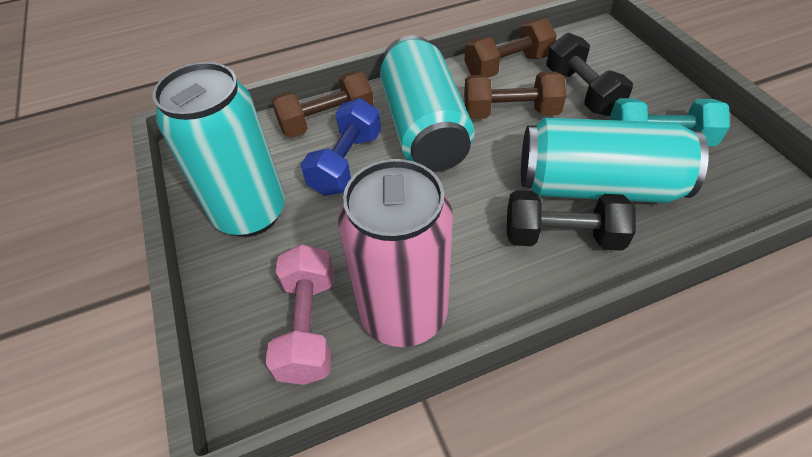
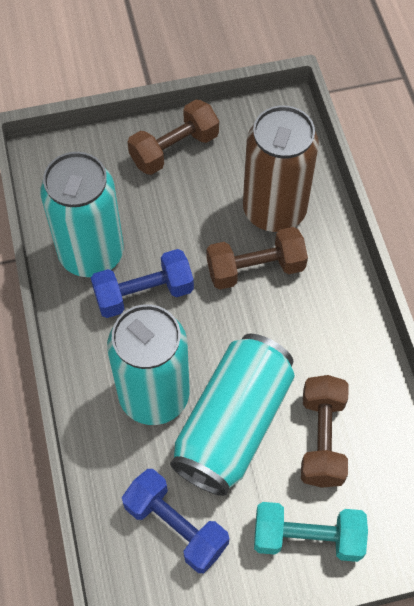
black dumbbell: 2 -> 0
blue dumbbell: 1 -> 2
brown can: 0 -> 1
pink can: 1 -> 0
pink dumbbell: 1 -> 0

